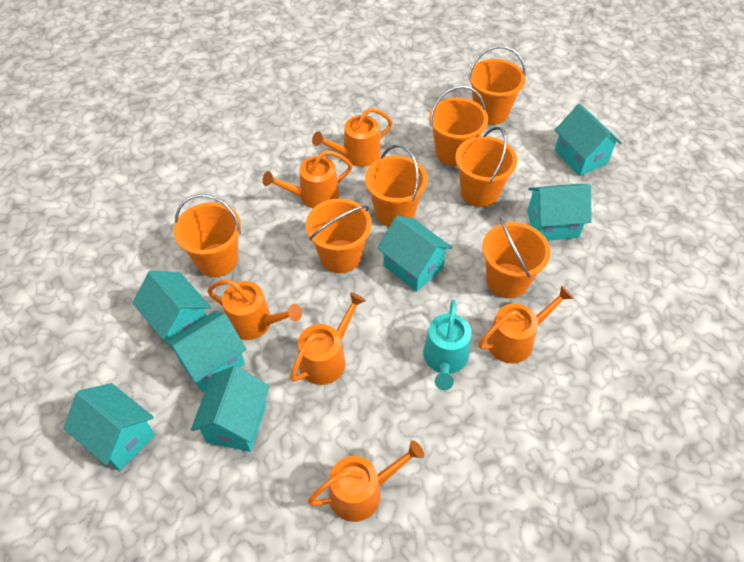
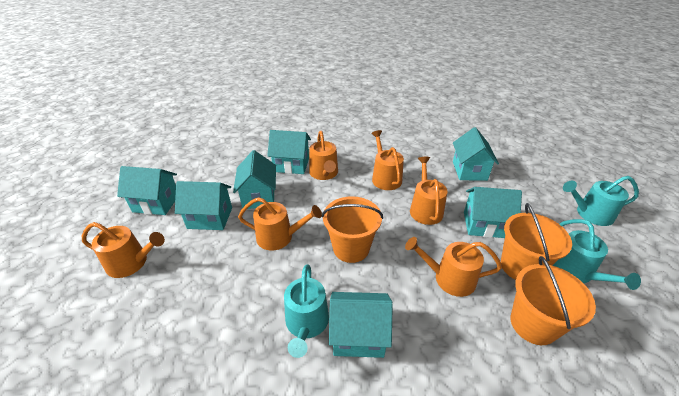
orange bucket: 7 -> 3
turquoise watering can: 1 -> 3

